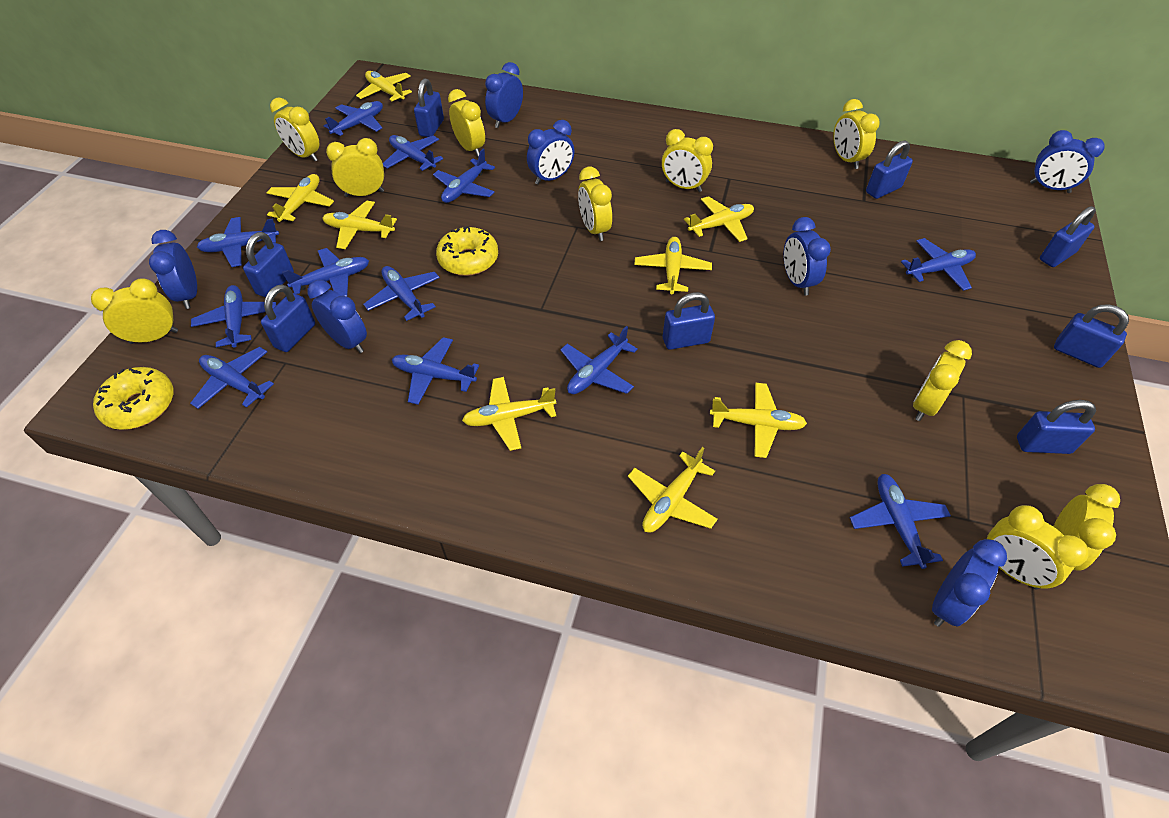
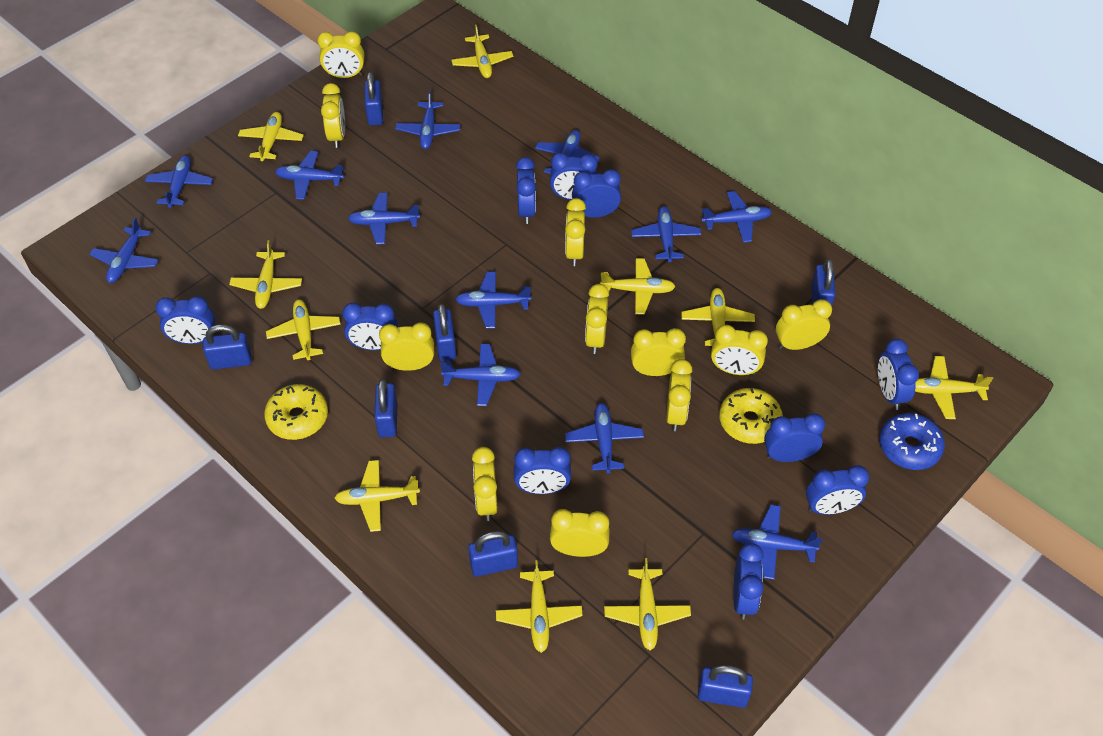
blue clock: 7 -> 10
blue donut: 0 -> 1
blue padlock: 8 -> 7
yellow clock: 10 -> 11
yellow plane: 8 -> 10

